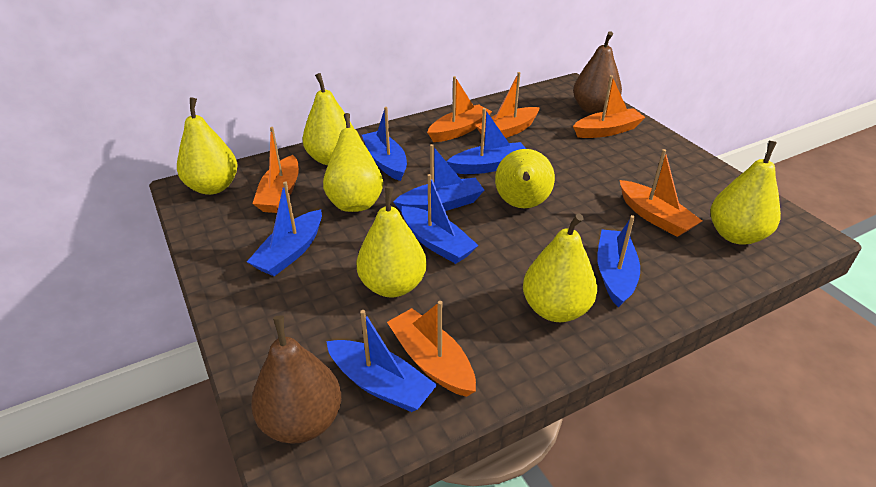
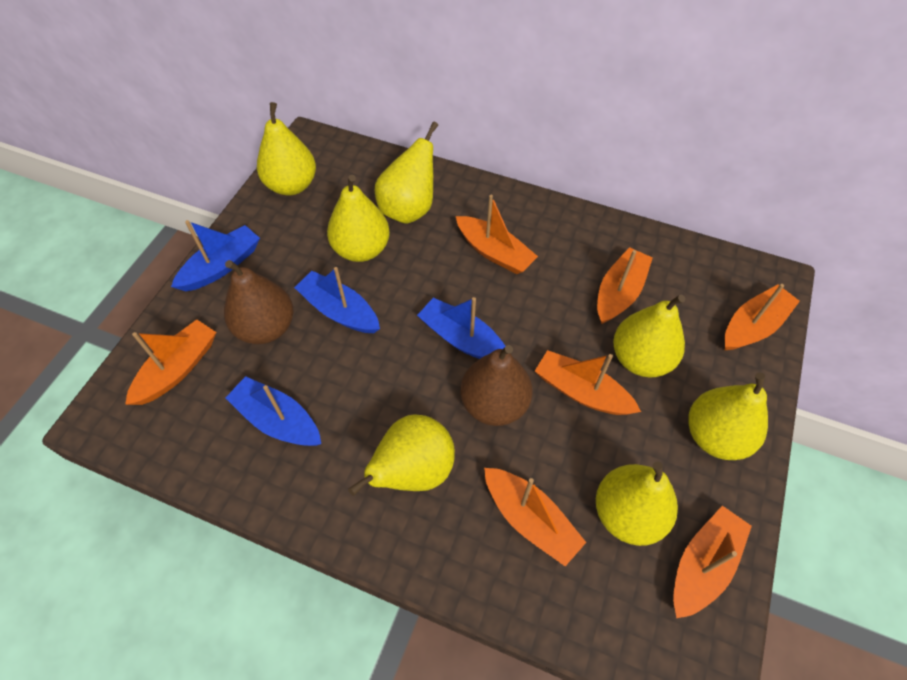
blue boat: 7 -> 4
orange boat: 6 -> 7

